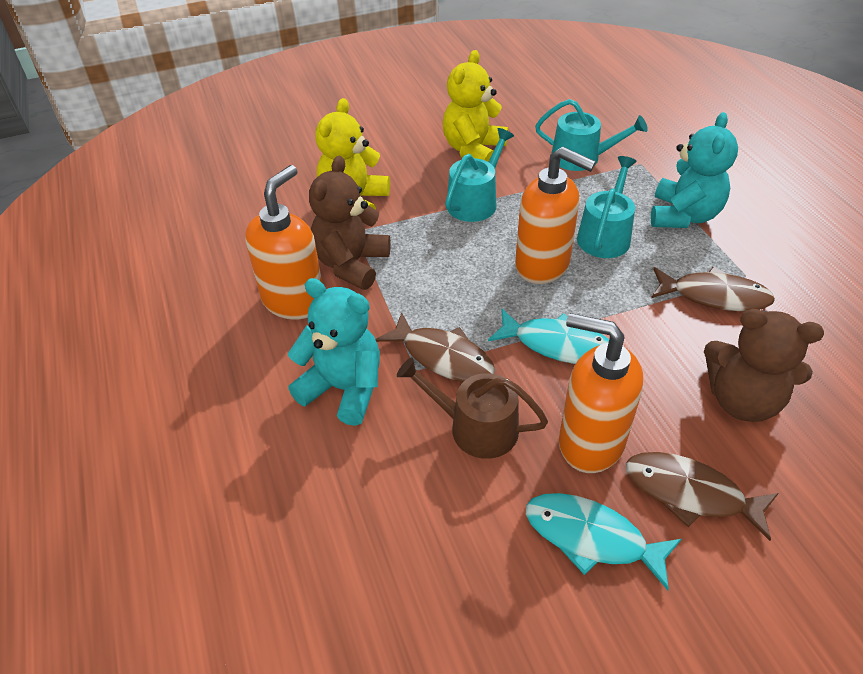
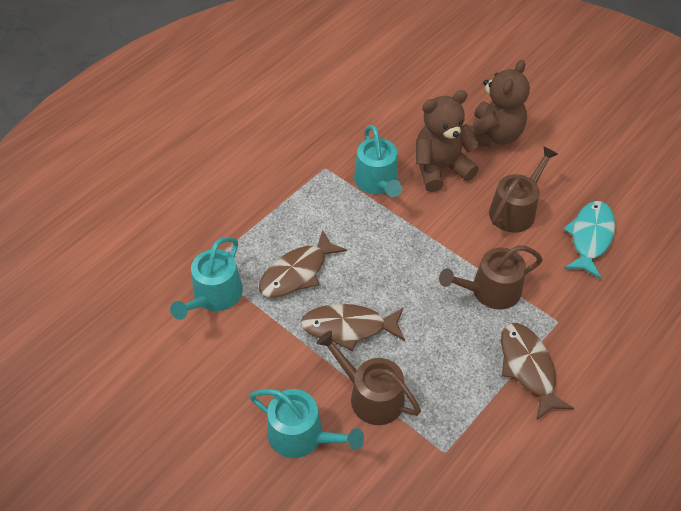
brown watering can: 1 -> 3
orange soap dispenser: 3 -> 0
turquoise fish: 2 -> 1
turquoise teddy bear: 2 -> 0
yellow teddy bear: 2 -> 0

